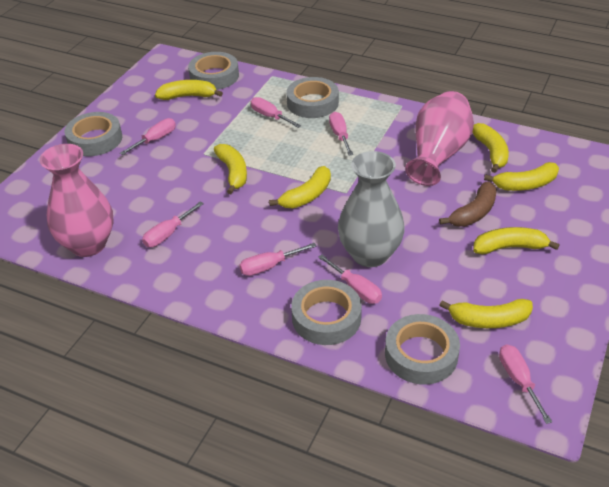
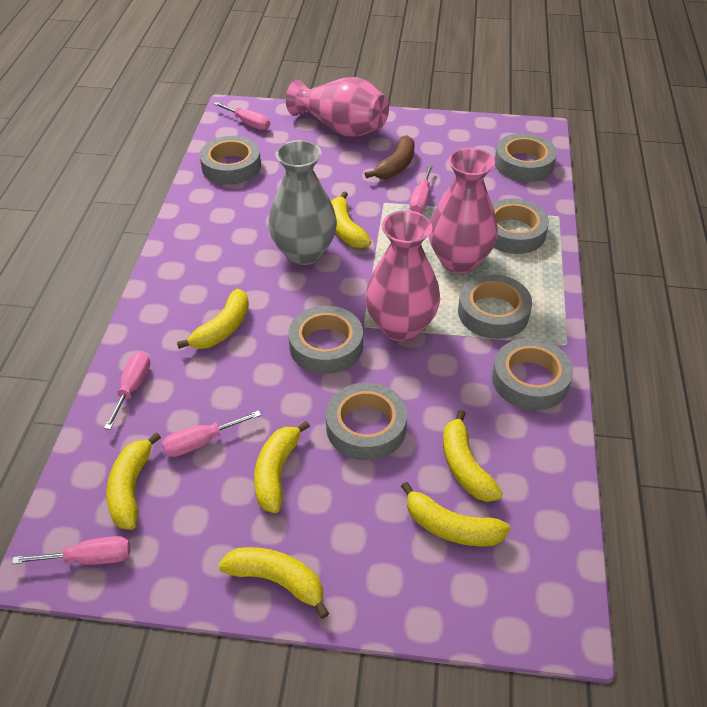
grey tape: 5 -> 7
pink screwdriver: 7 -> 5
pink vase: 2 -> 3

